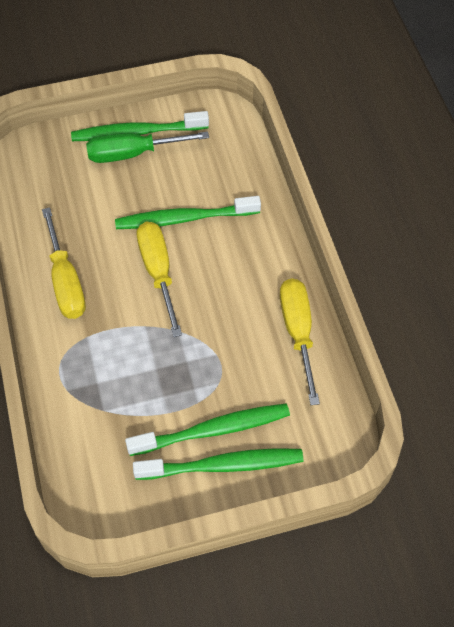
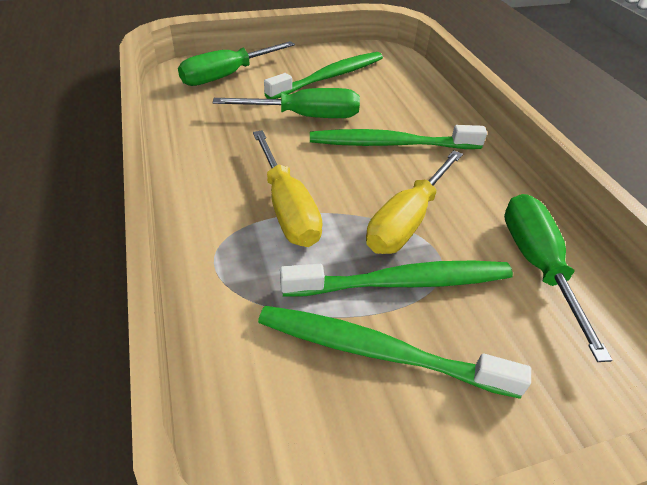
green screwdriver: 1 -> 3
yellow screwdriver: 3 -> 2

